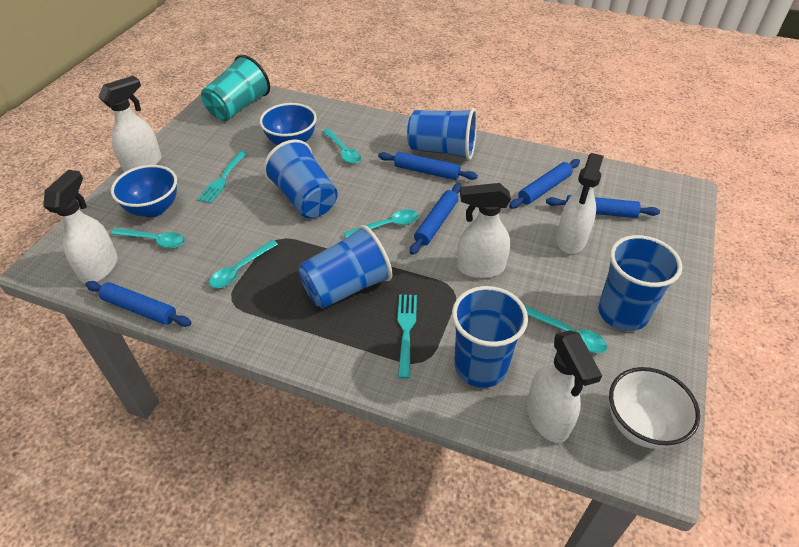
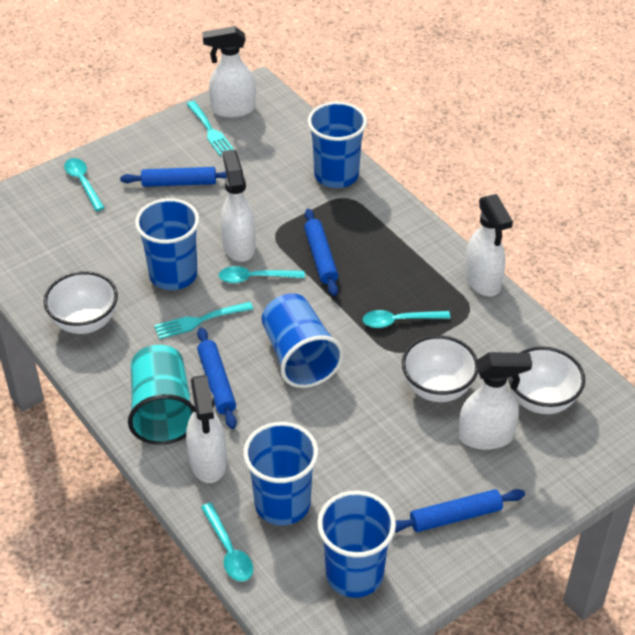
blue bowl: 2 -> 0
blue rolling pin: 5 -> 4
turquoise spoon: 5 -> 4
white bowl: 1 -> 3

